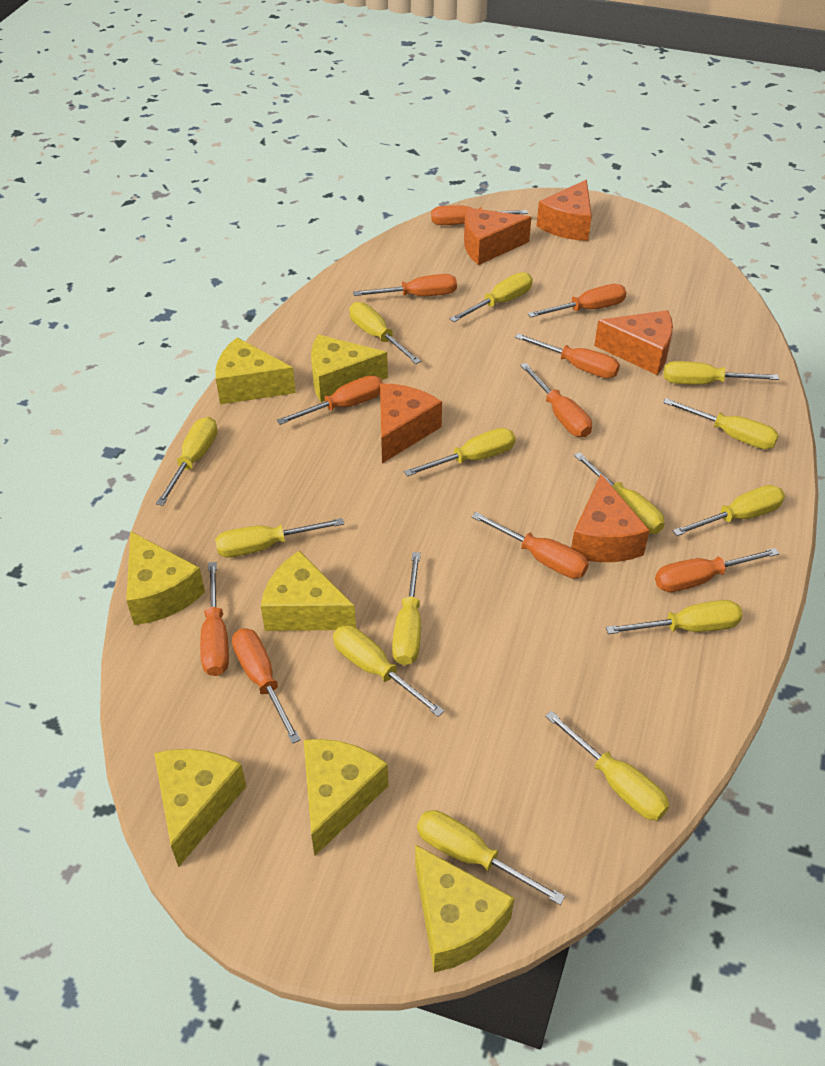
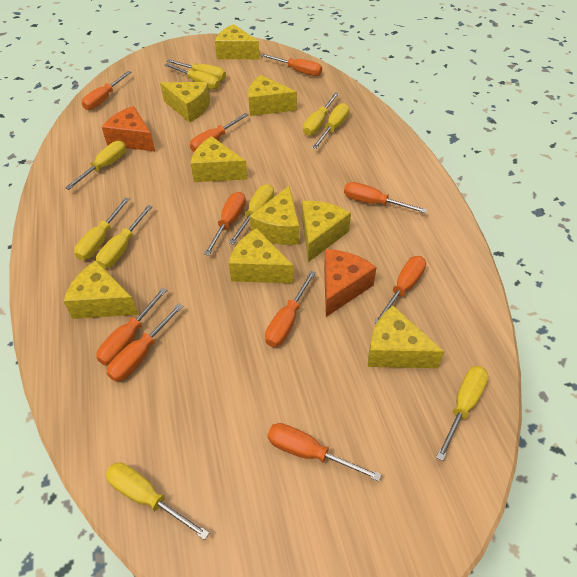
orange cheese: 5 -> 2
yellow cheese: 7 -> 9
yellow screwdriver: 14 -> 10

